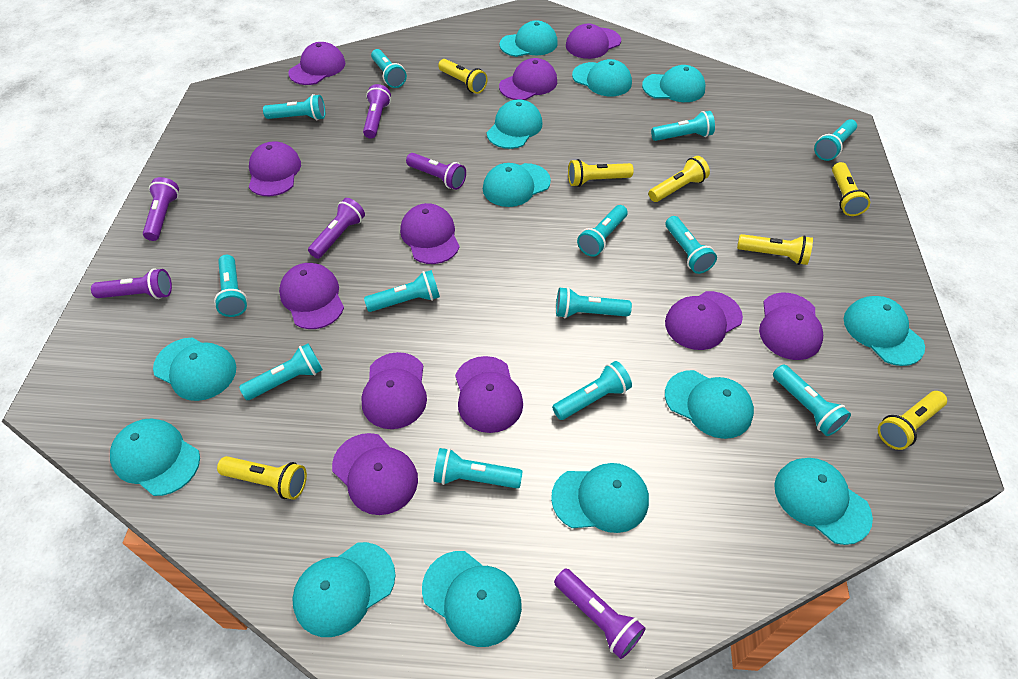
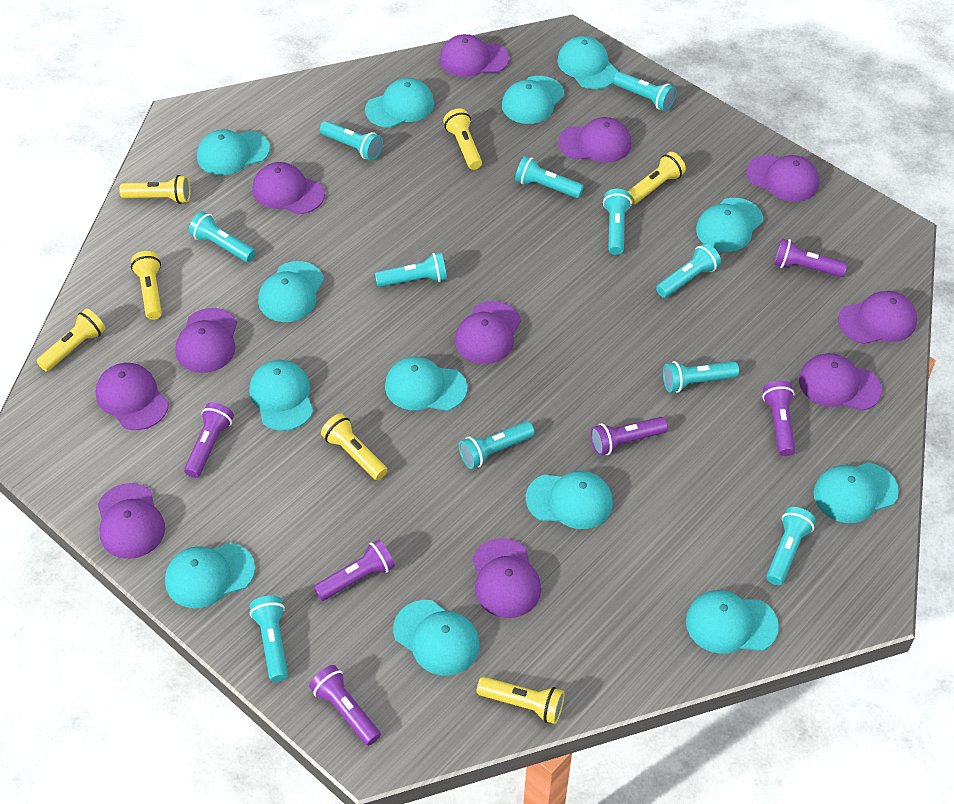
turquoise flashlight: 13 -> 11

